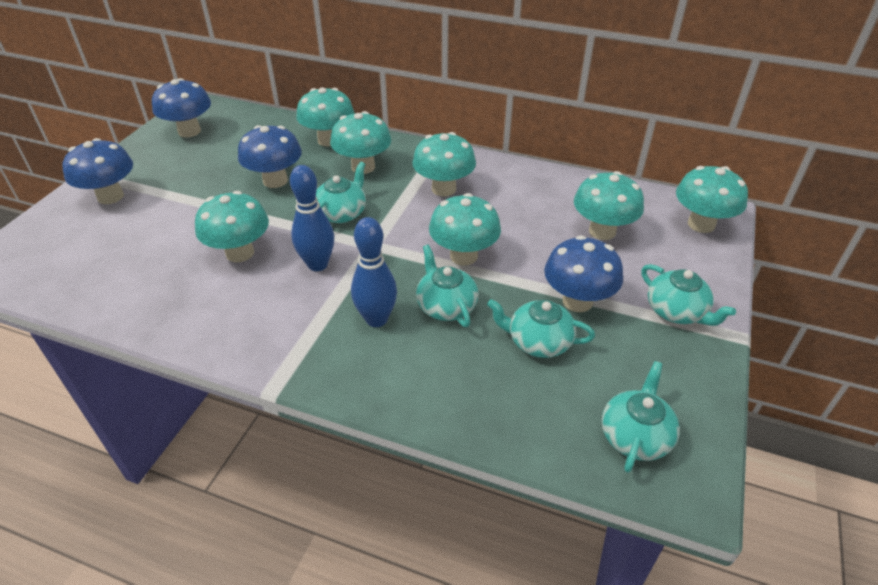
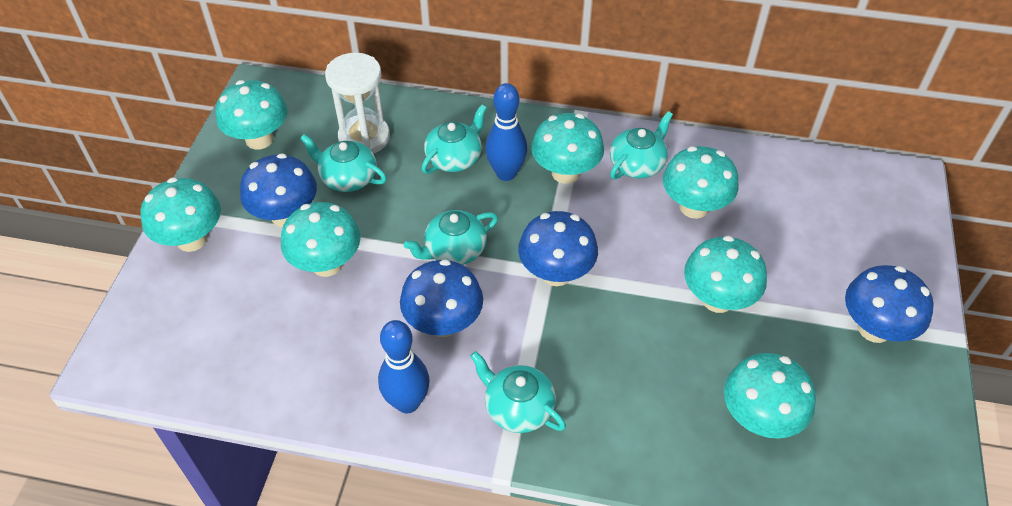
white hourglass: 0 -> 1

